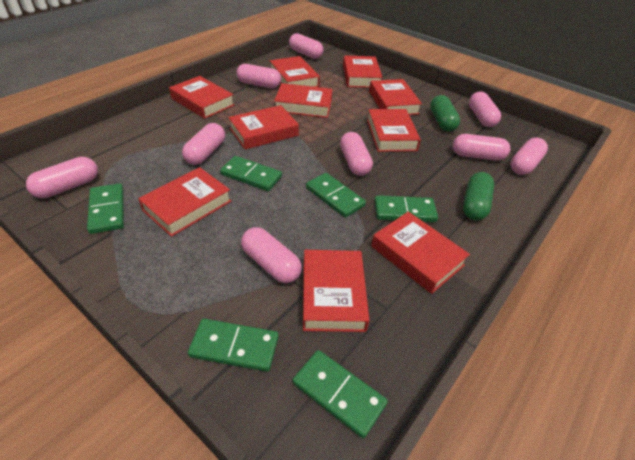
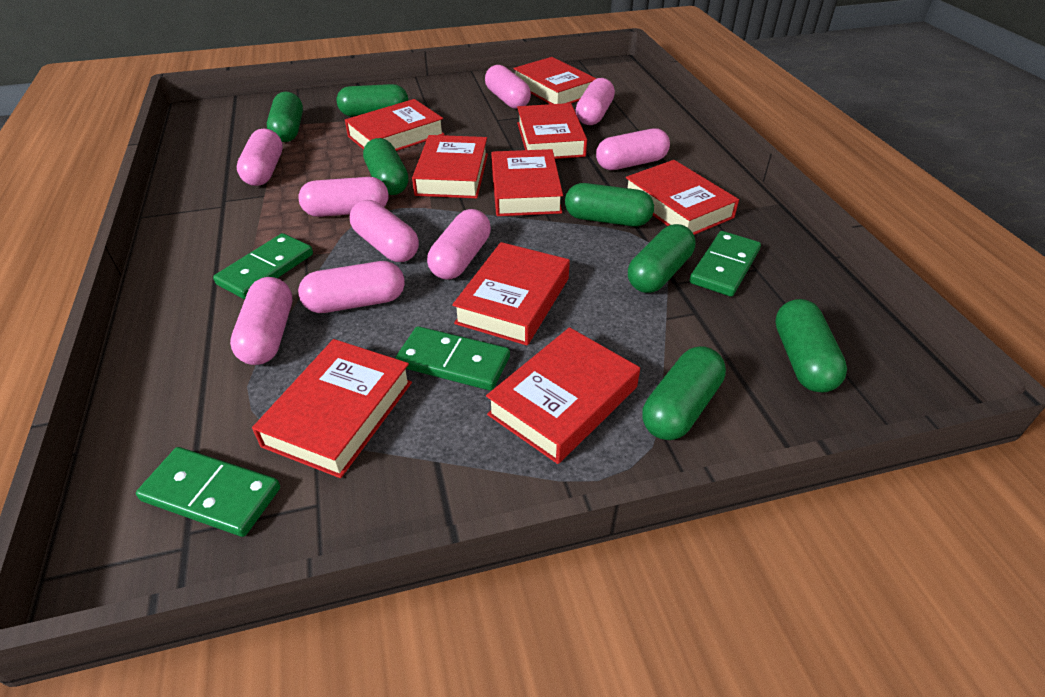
green capsule: 2 -> 7
green domino: 6 -> 4
red book: 10 -> 9

